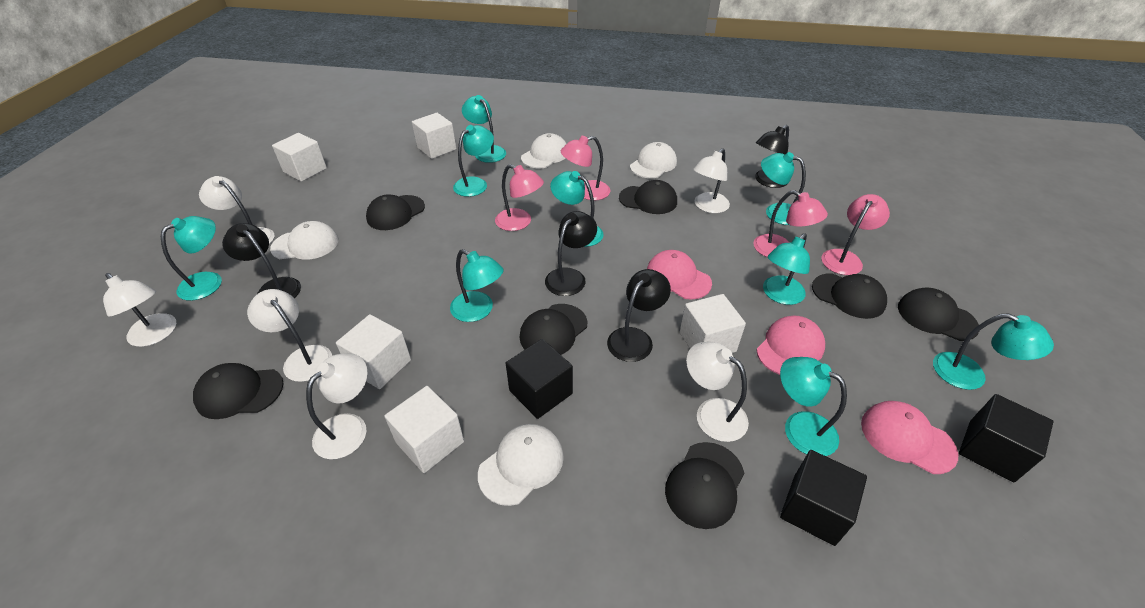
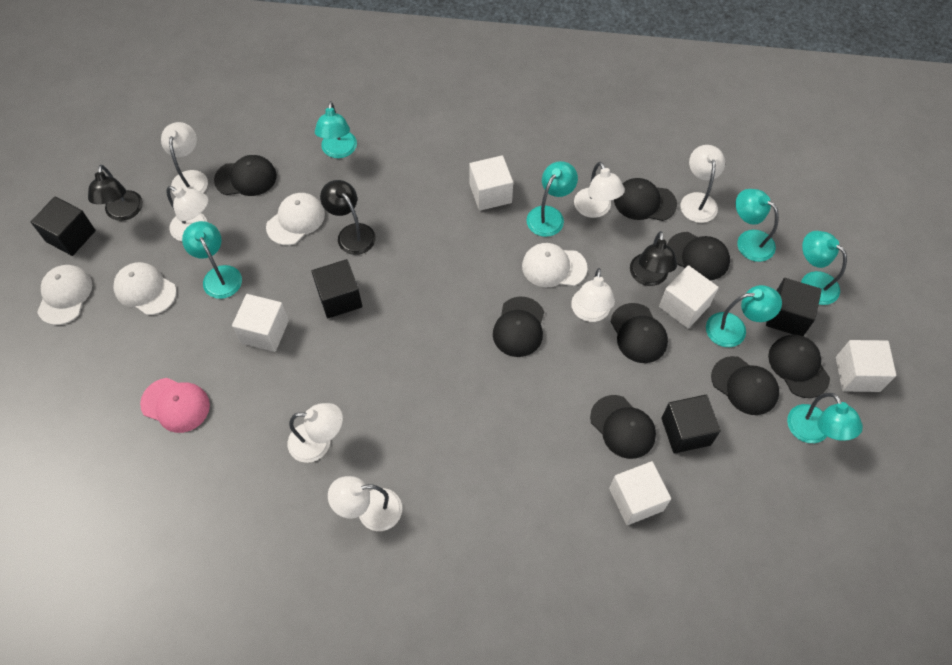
black cap: 7 -> 8
black cube: 3 -> 4
black lamp: 4 -> 3
pink cap: 3 -> 1
pink lamp: 4 -> 0
turquoise lamp: 9 -> 7
white lamp: 6 -> 7

